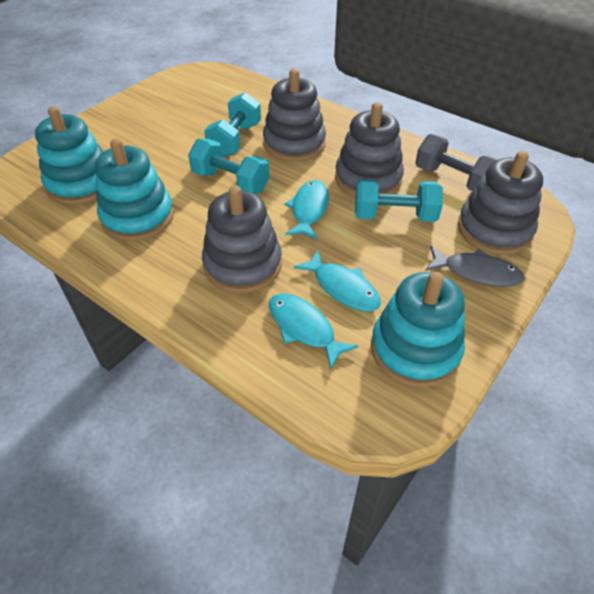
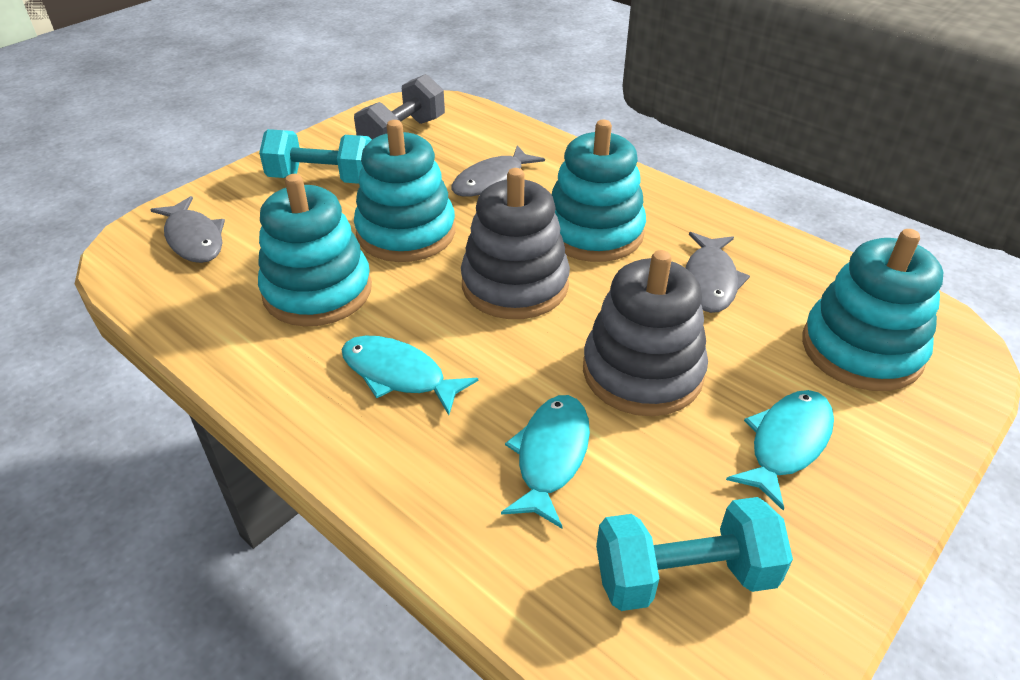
grey fish: 1 -> 3
grey stacking toy: 4 -> 2
turquoise dumbbell: 3 -> 2
turquoise stacking toy: 3 -> 4

